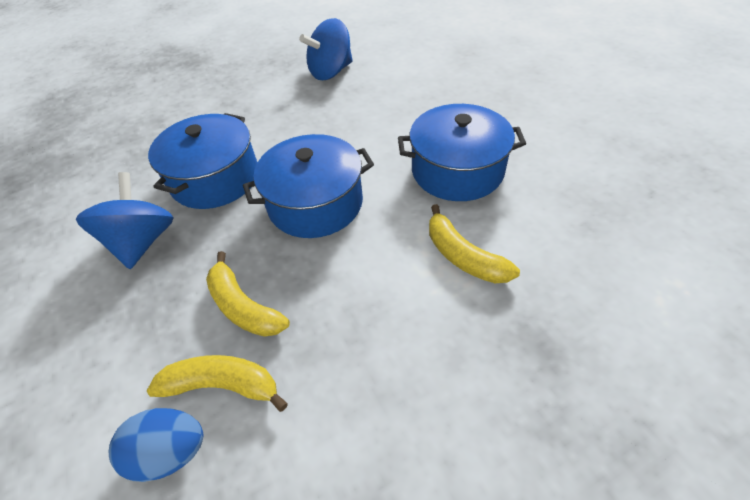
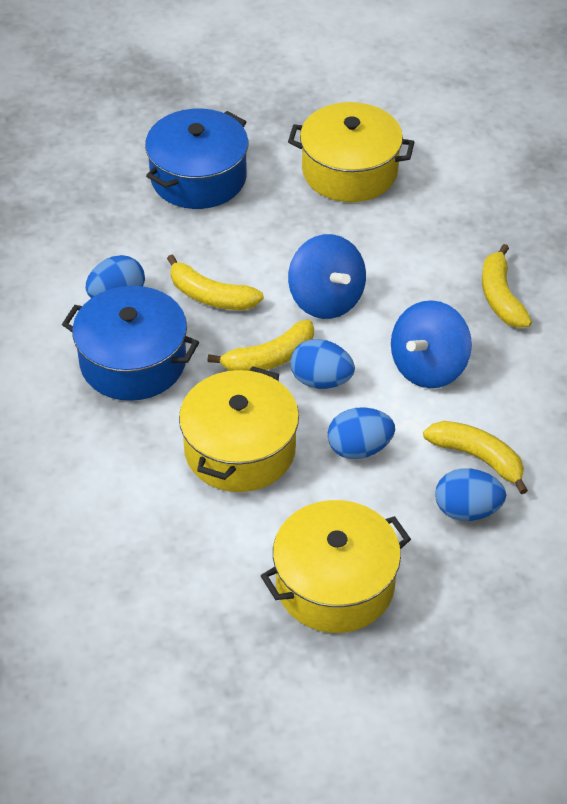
blue egg: 1 -> 4
blue pot: 3 -> 2
yellow banana: 3 -> 4
yellow pot: 0 -> 3

